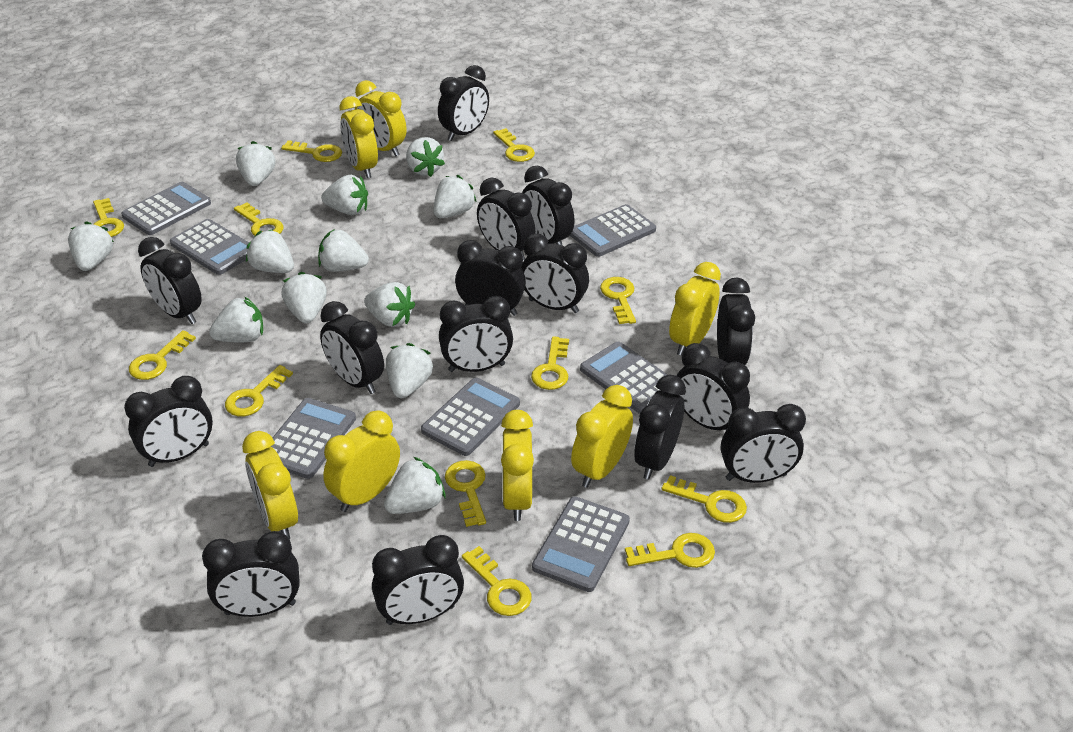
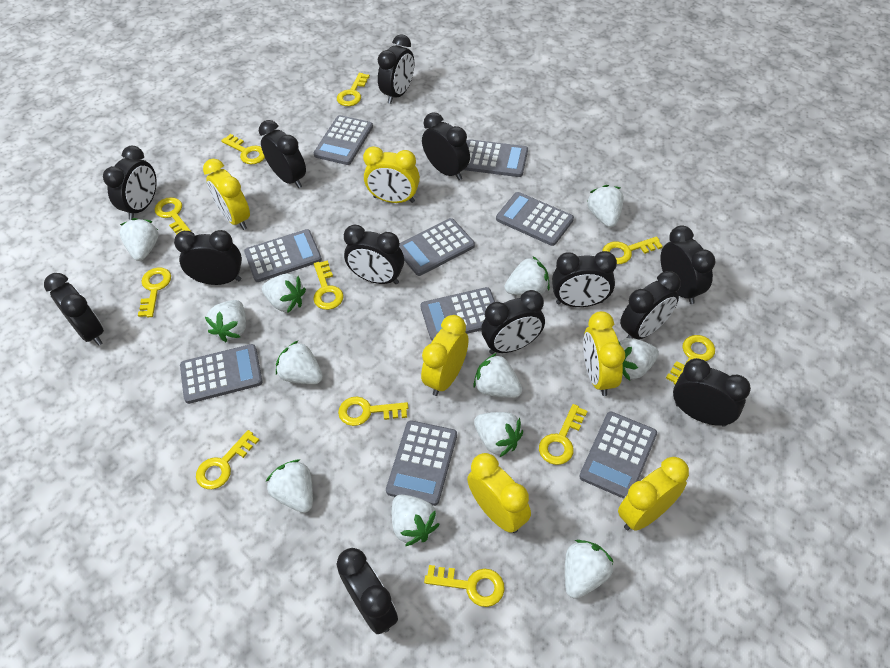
black clock: 15 -> 13
grey calculator: 7 -> 9
yellow clock: 7 -> 6
yellow key: 12 -> 11

